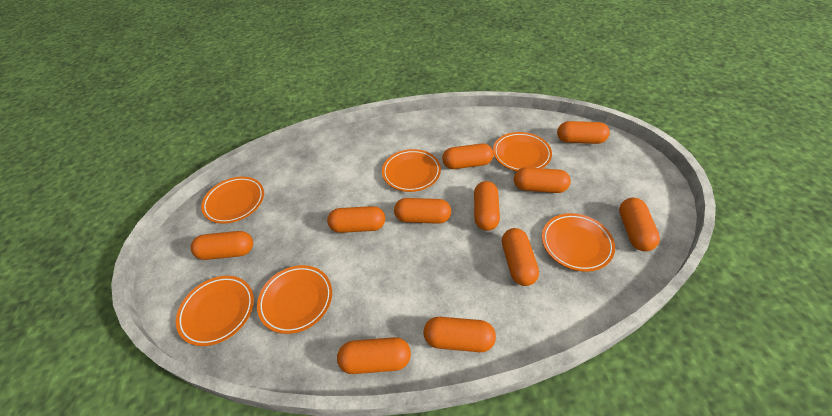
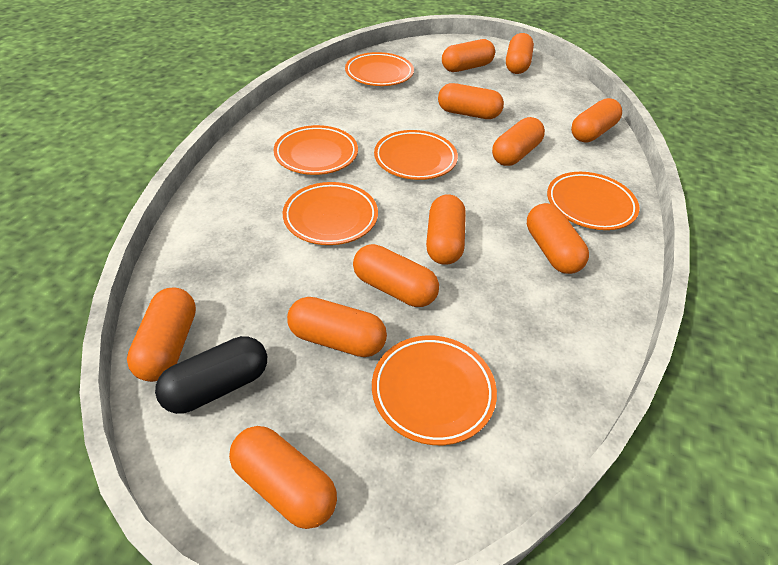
black capsule: 0 -> 1

